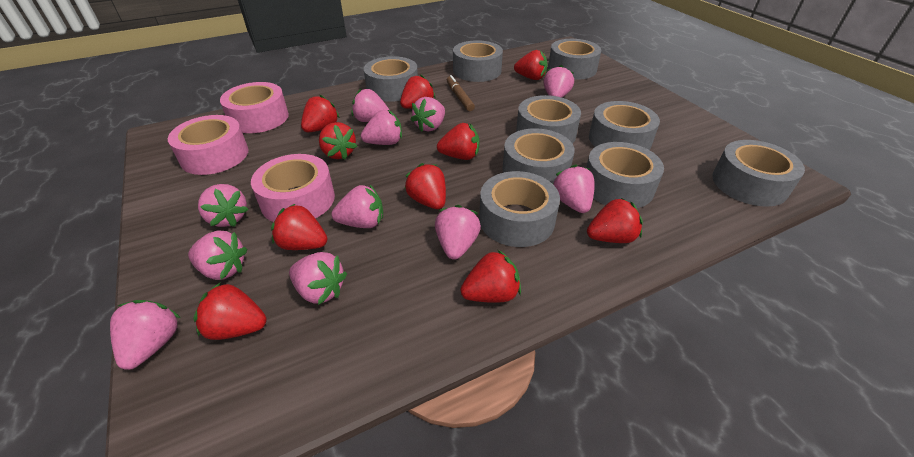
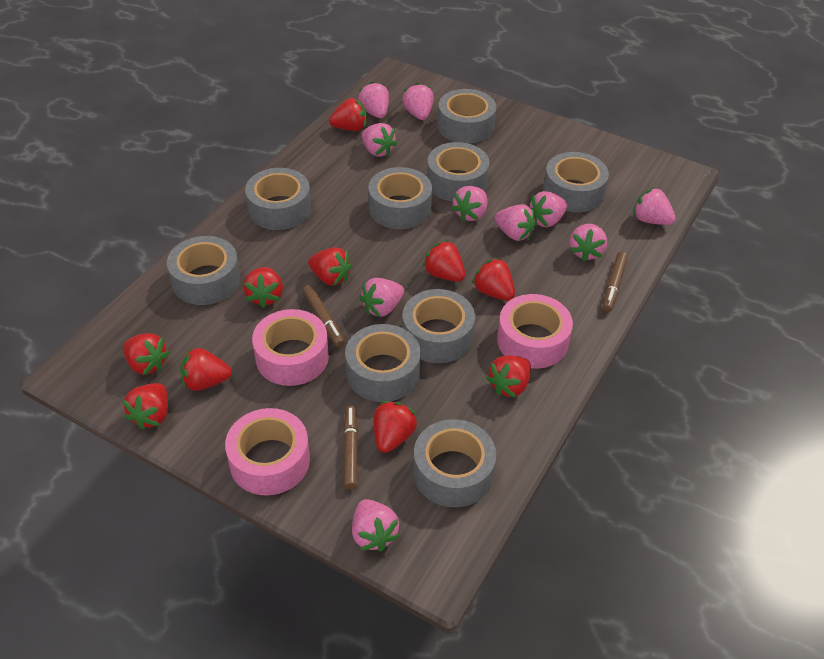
brown marker: 1 -> 3
pink strawberry: 11 -> 10

